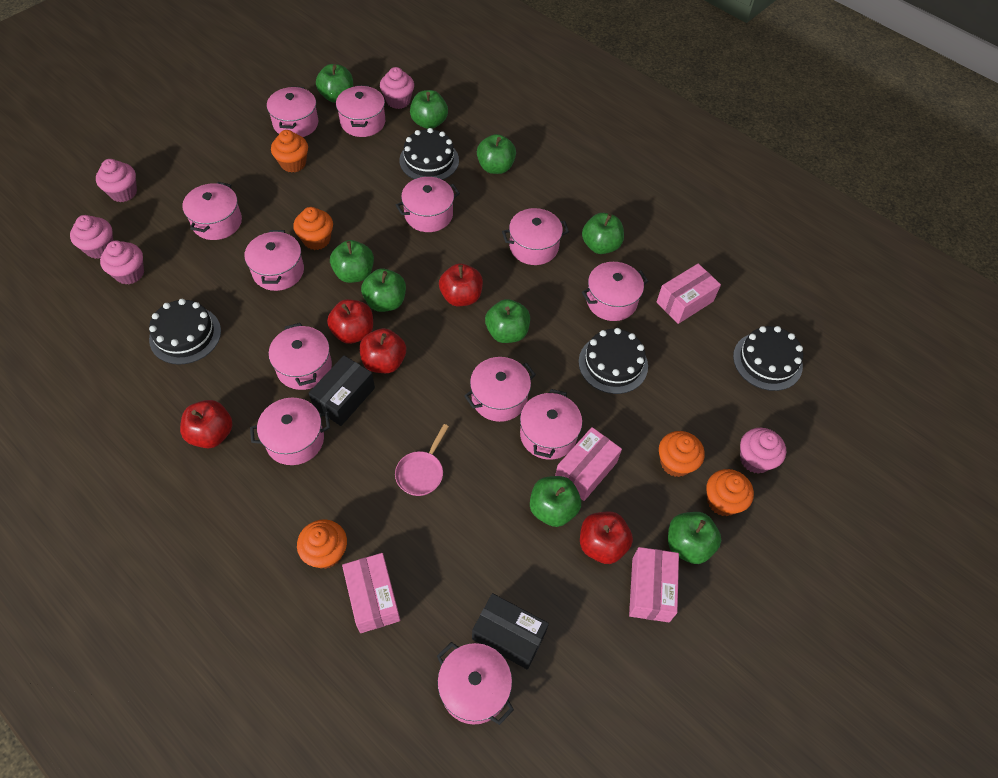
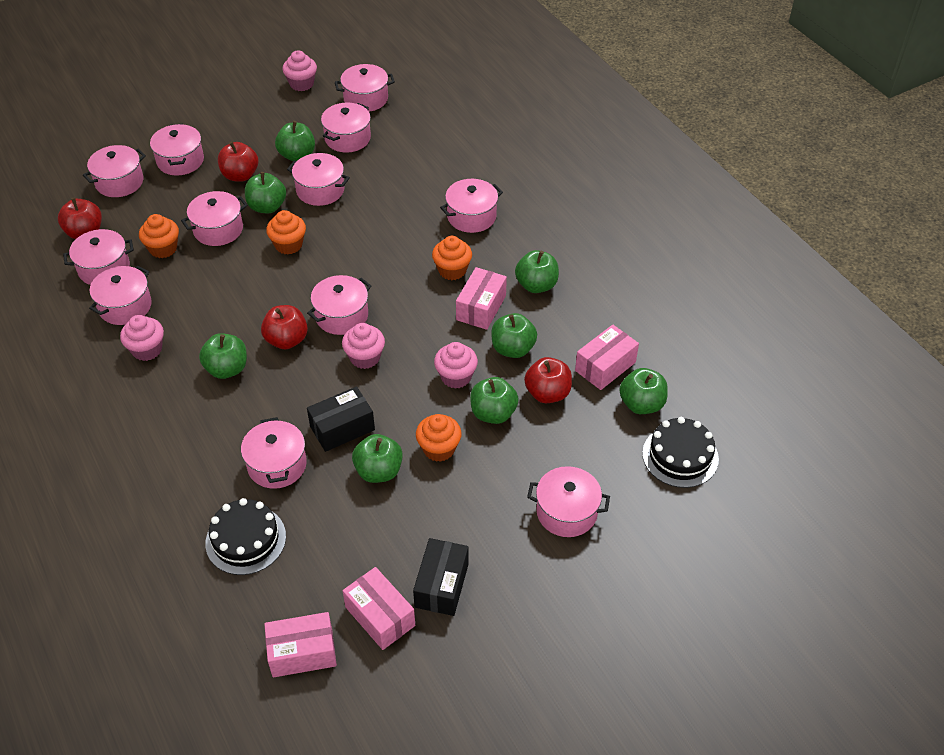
black cake: 4 -> 2
green apple: 9 -> 8
orange cupcake: 5 -> 4
pink cupcake: 5 -> 4
pink pan: 1 -> 0
red apple: 5 -> 4

